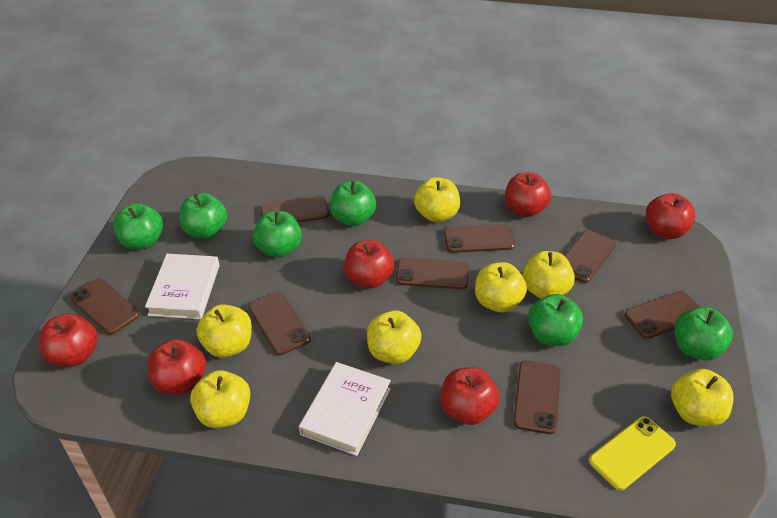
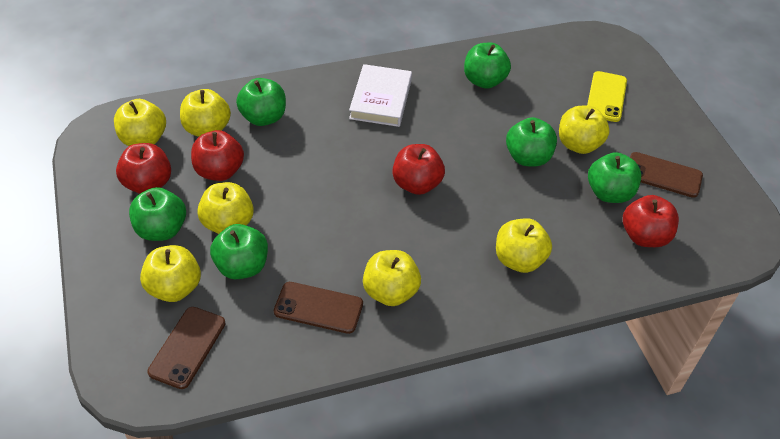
brown phone: 8 -> 3
red apple: 6 -> 4
white book: 2 -> 1

